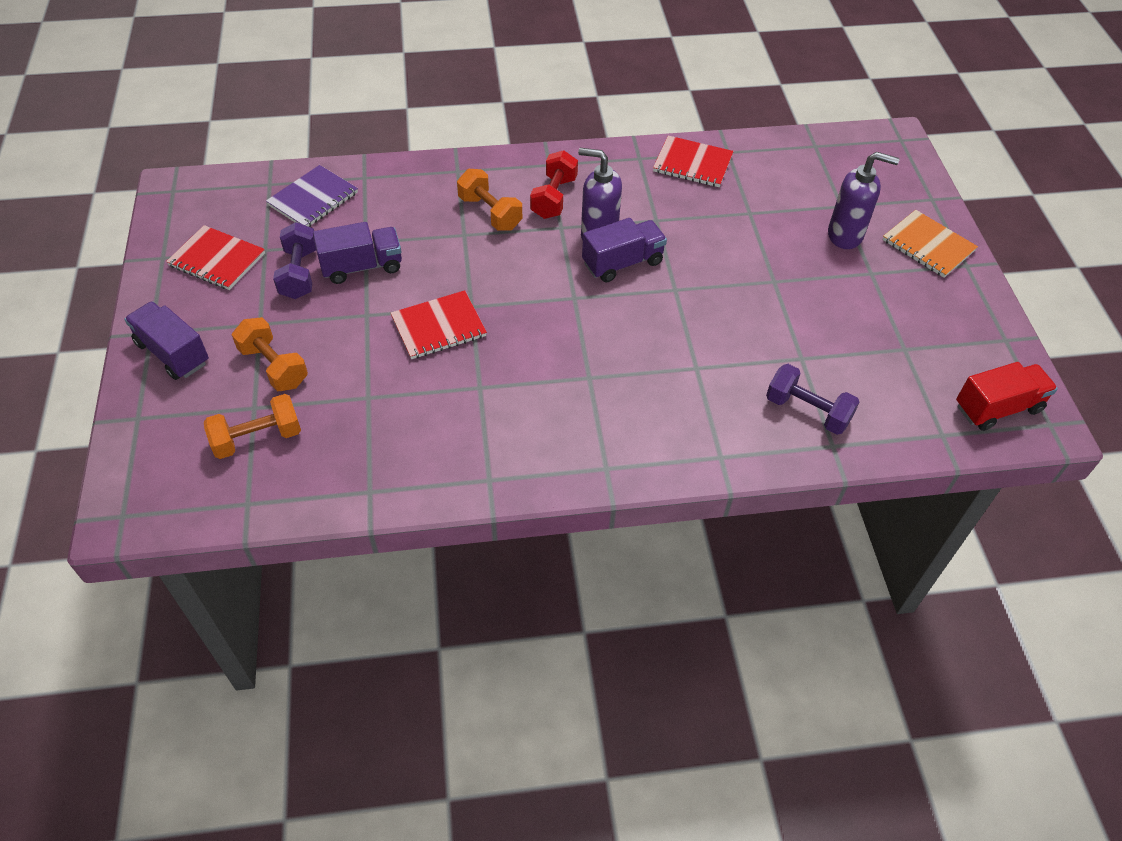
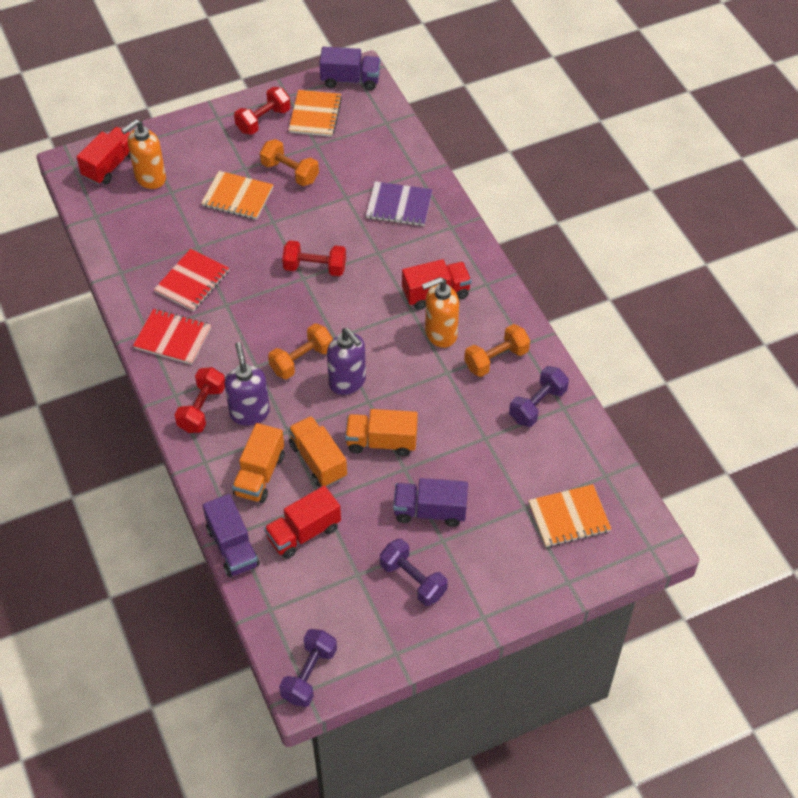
orange notebook: 1 -> 3
orange soap dispenser: 0 -> 2
orange truck: 0 -> 3
purple dumbbell: 2 -> 3
red dumbbell: 1 -> 3
red notebook: 3 -> 2
red truck: 1 -> 3

